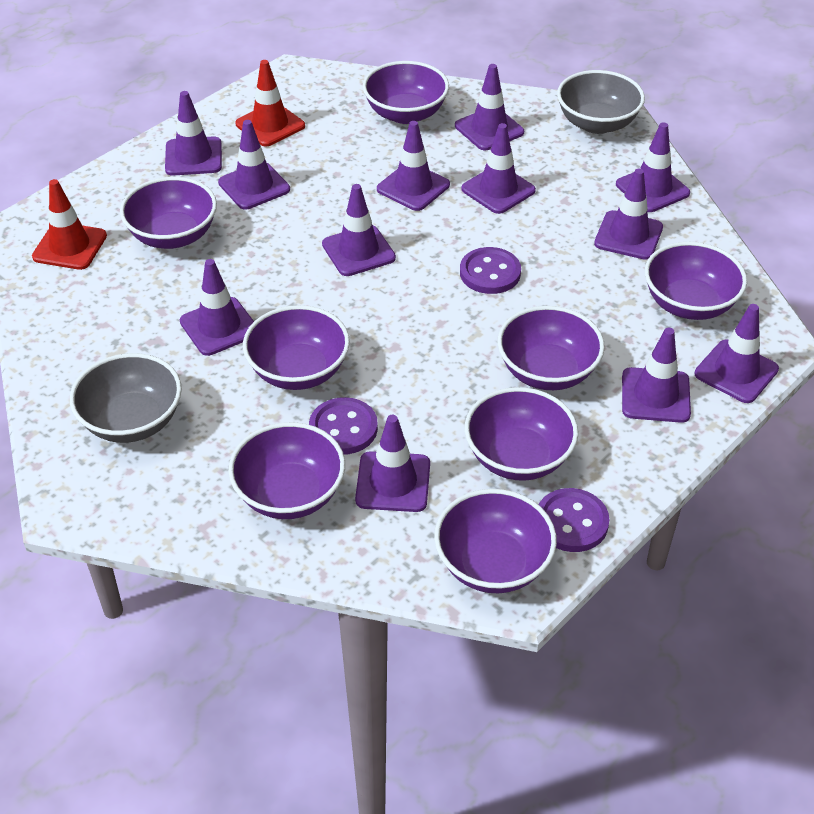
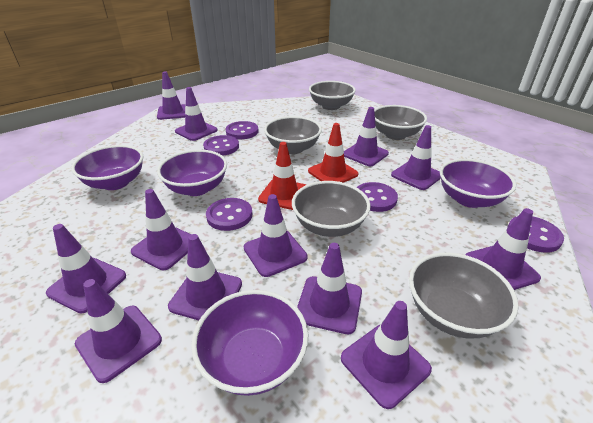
grey bowl: 2 -> 5
purple bowl: 8 -> 4
purple button: 3 -> 5

